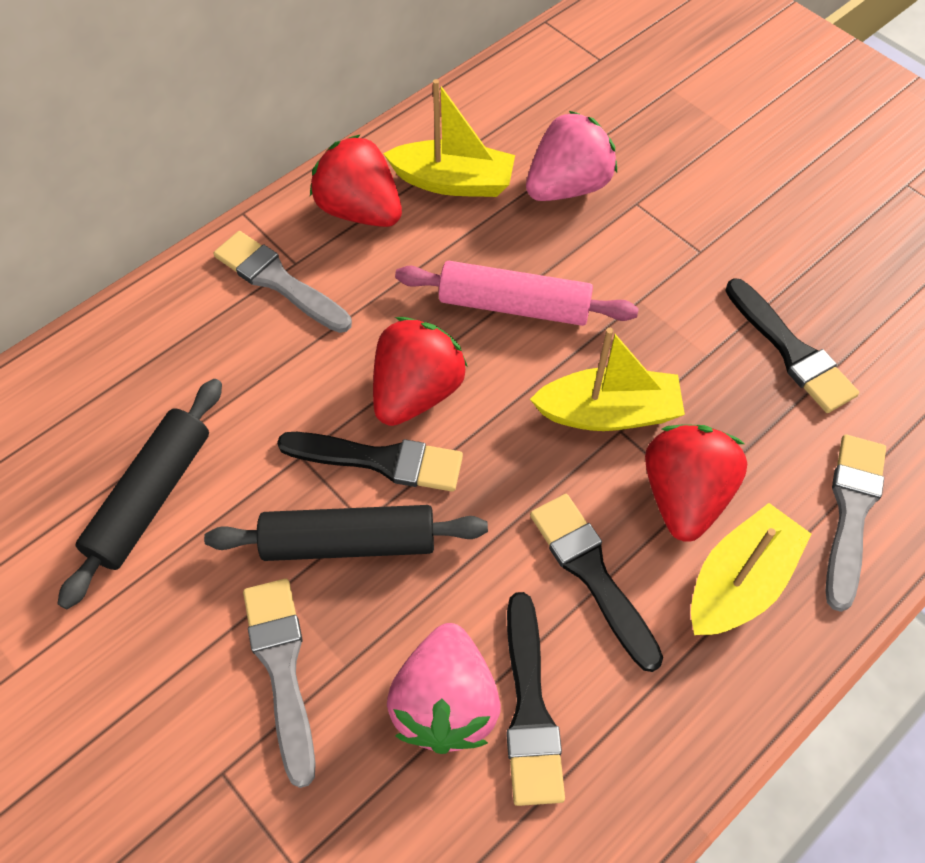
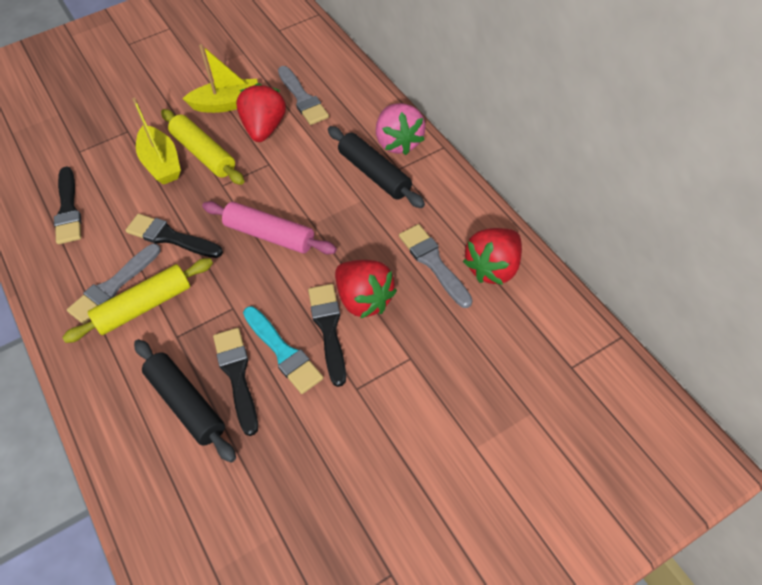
pink strawberry: 2 -> 1
turquoise brush: 0 -> 1
yellow boat: 3 -> 2
yellow rolling pin: 0 -> 2

